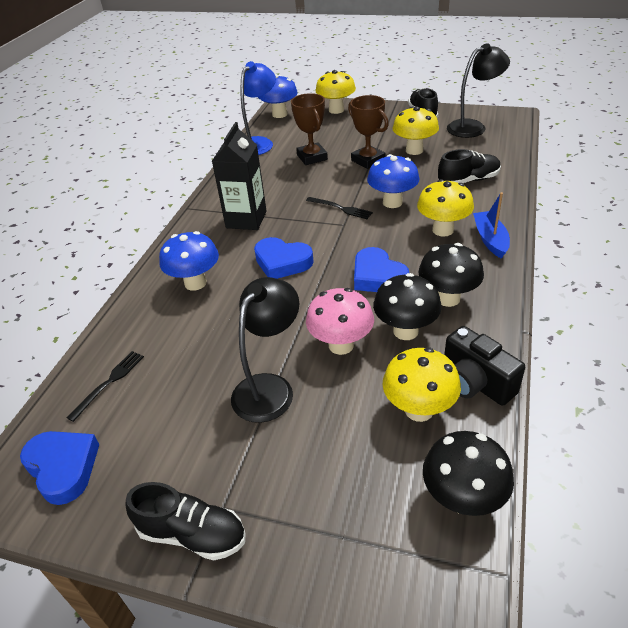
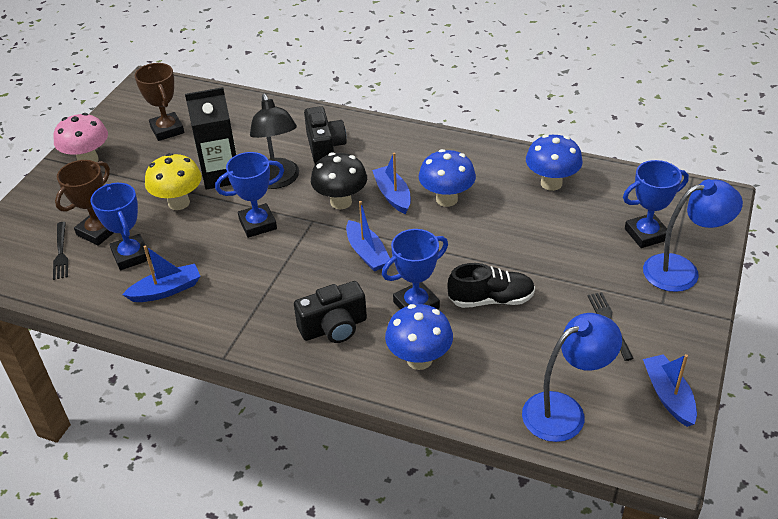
black camera: 1 -> 2
black lamp: 2 -> 1
black mushroom: 3 -> 1
black shoe: 3 -> 1
blue boat: 1 -> 4
blue heart: 3 -> 0
blue lamp: 1 -> 2
blue trophy: 0 -> 4
yellow mushroom: 4 -> 1

